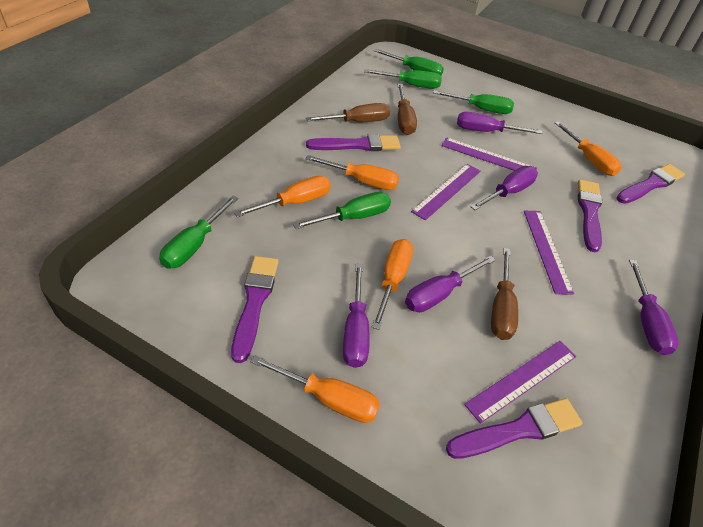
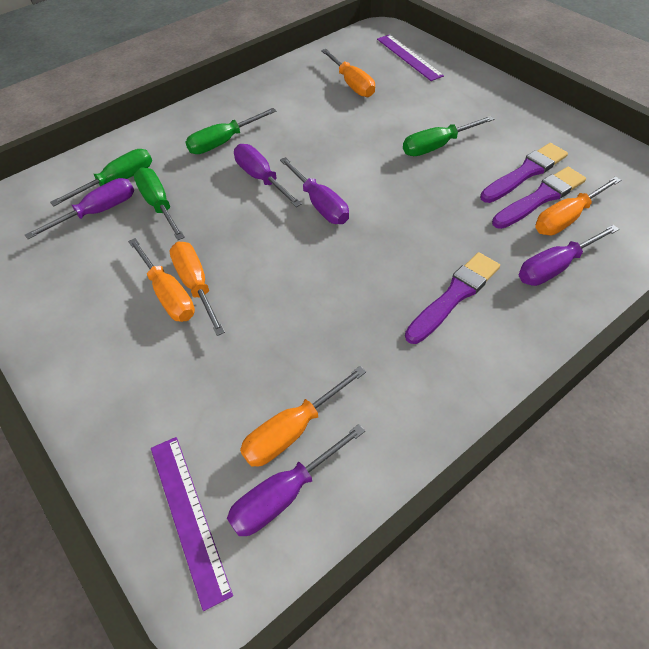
brown screwdriver: 3 -> 0
green screwdriver: 5 -> 4
purple brush: 5 -> 3
purple ruler: 4 -> 2

